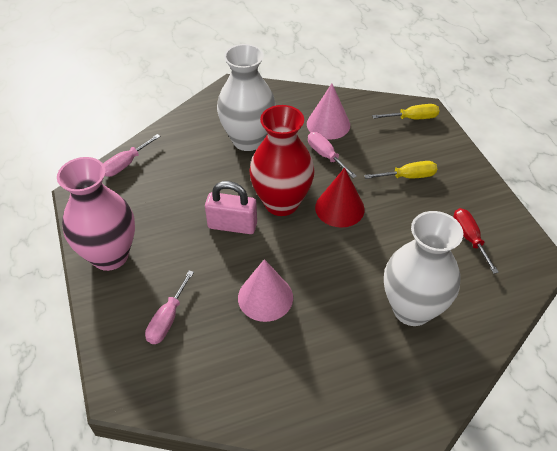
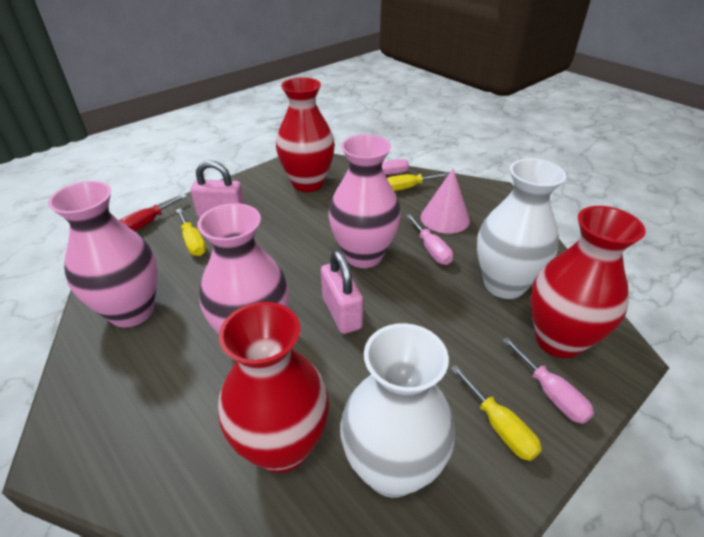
pink cone: 2 -> 1
pink padlock: 1 -> 2
pink vase: 1 -> 3
red cone: 1 -> 0
red vase: 1 -> 3
yellow screwdriver: 2 -> 3

